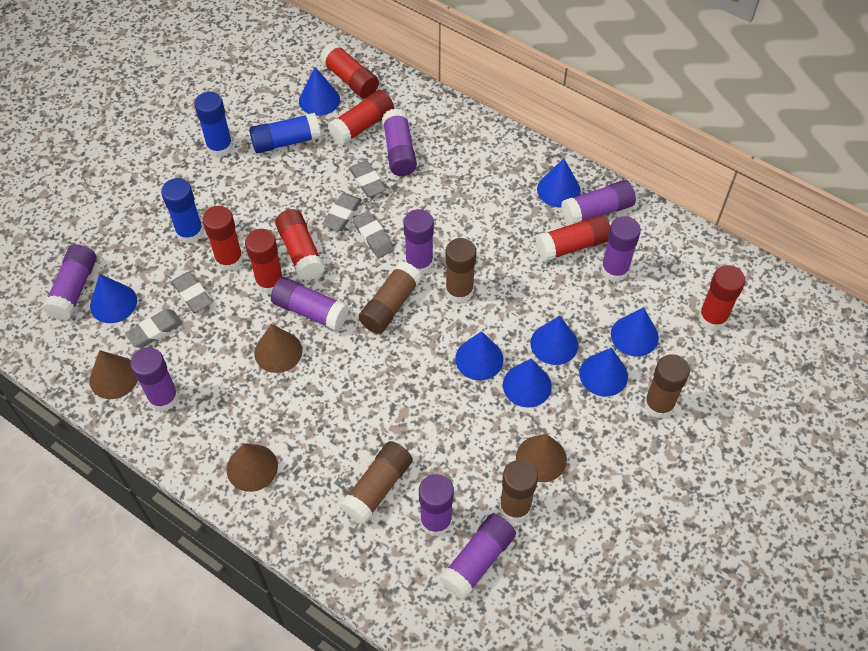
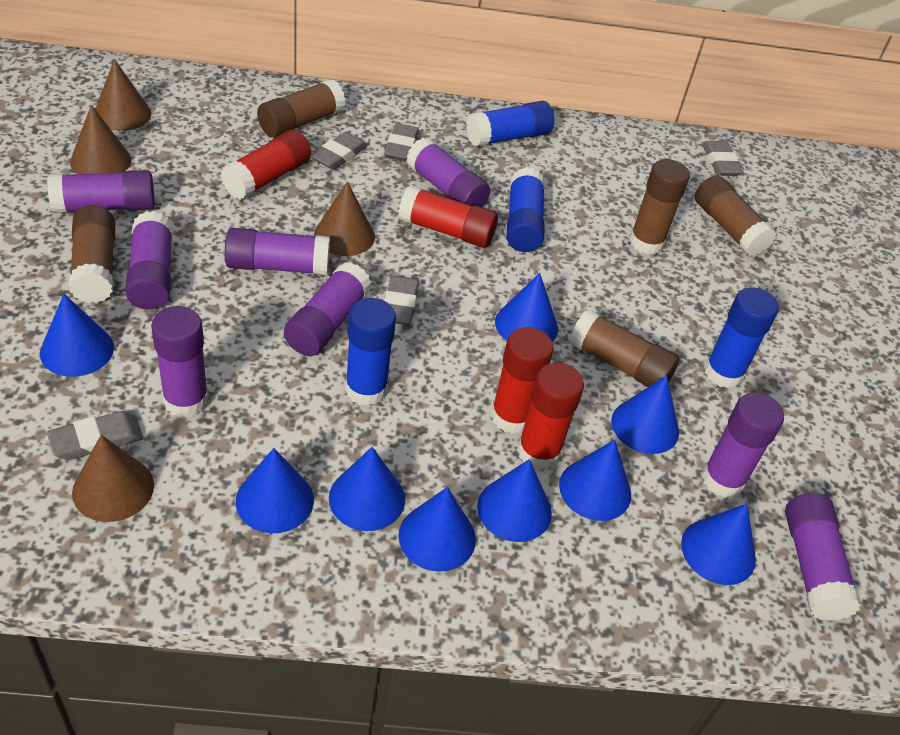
blue cone: 8 -> 9
blue glue stick: 3 -> 4
purple glue stick: 9 -> 8
red glue stick: 7 -> 4

